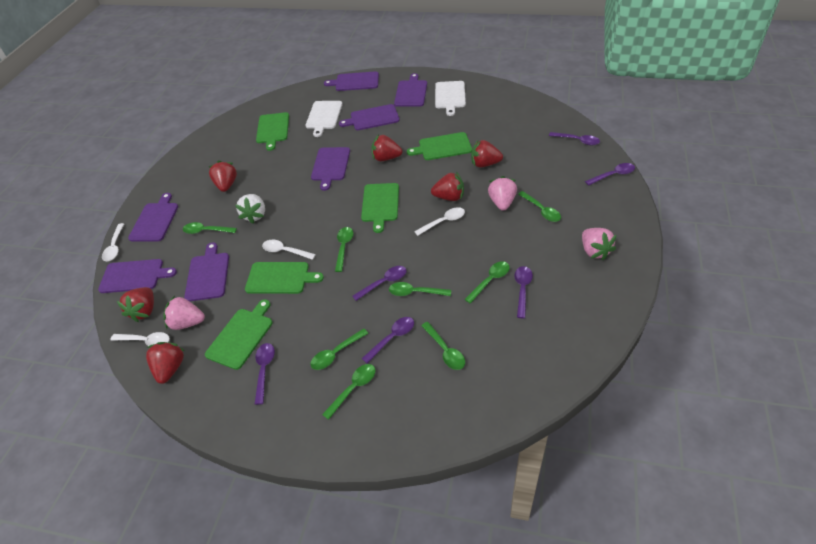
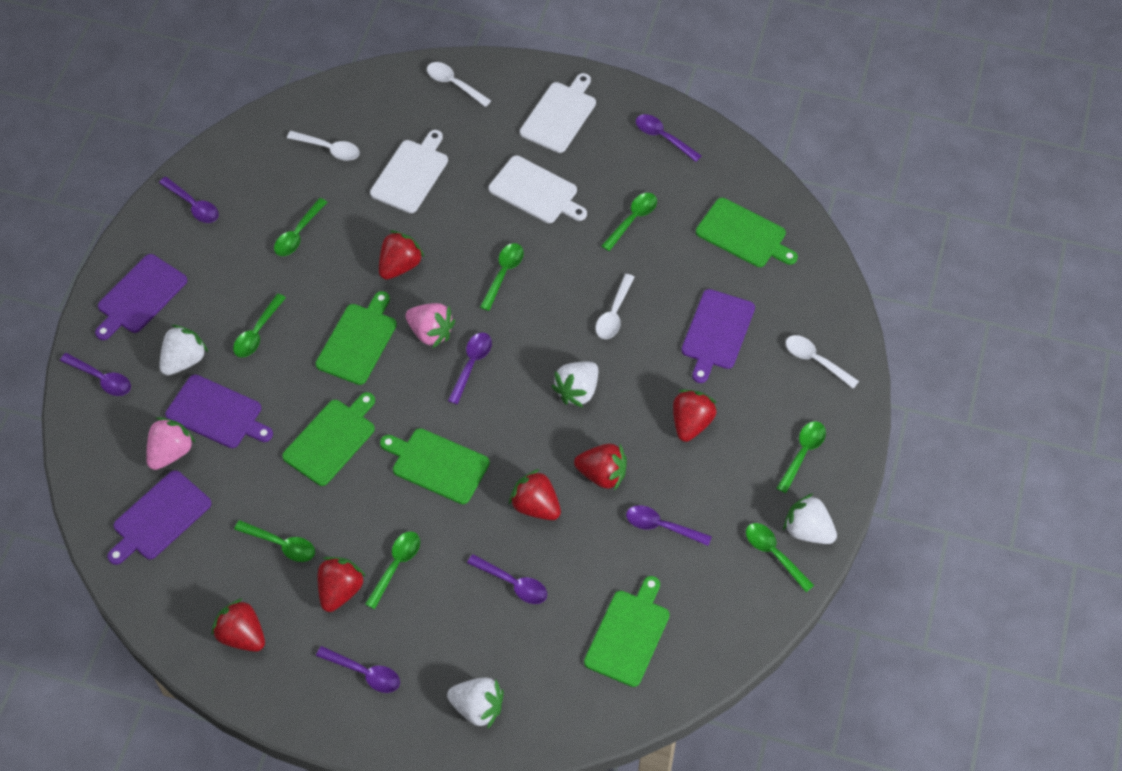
pink strawberry: 3 -> 2
purple cutting board: 7 -> 4
purple spoon: 6 -> 7
white cutting board: 2 -> 3
white strawberry: 1 -> 4

